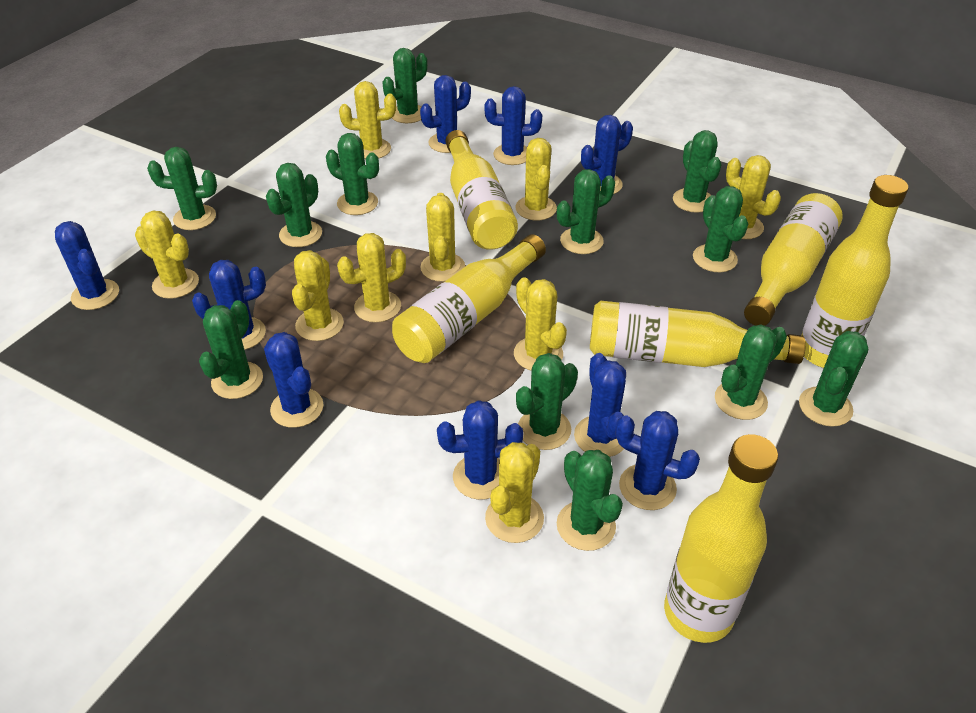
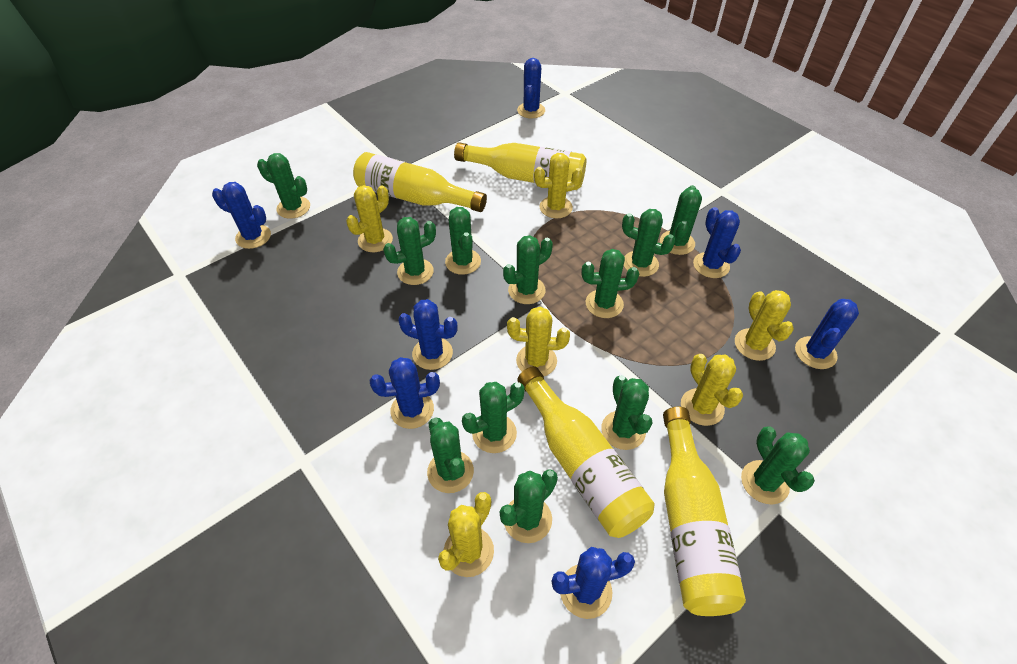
blue cactus: 9 -> 7
yellow bottle: 6 -> 4
yellow cactus: 9 -> 6

